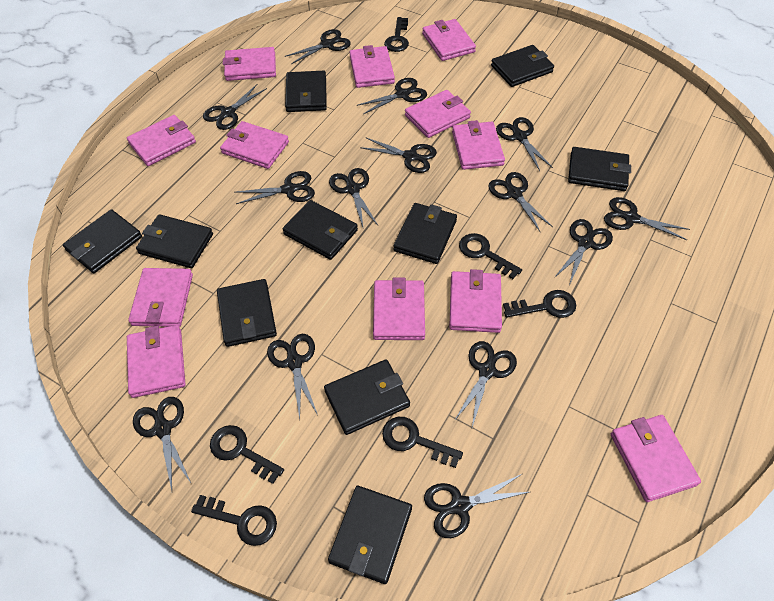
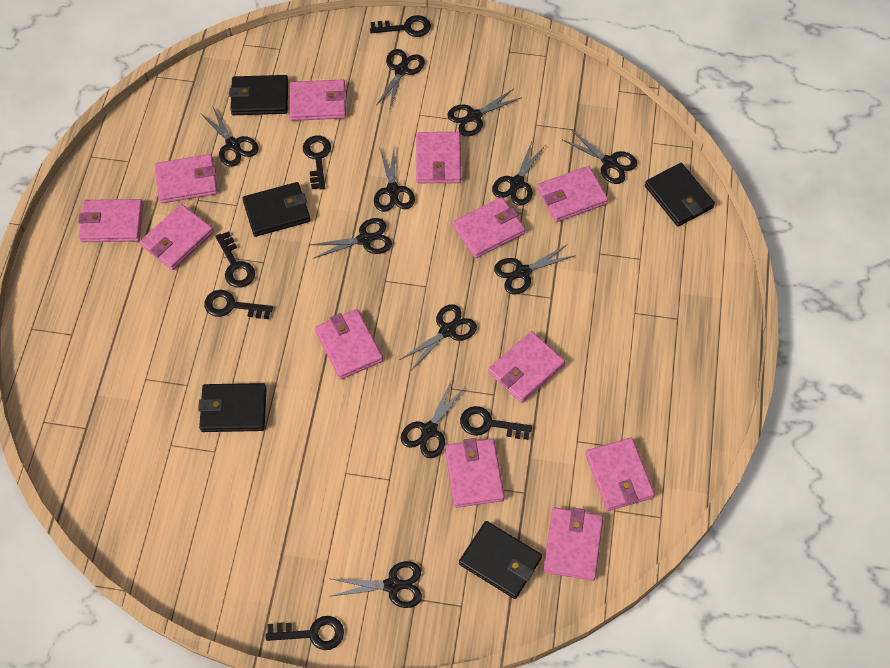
black scissors: 14 -> 11
black wallet: 10 -> 5

